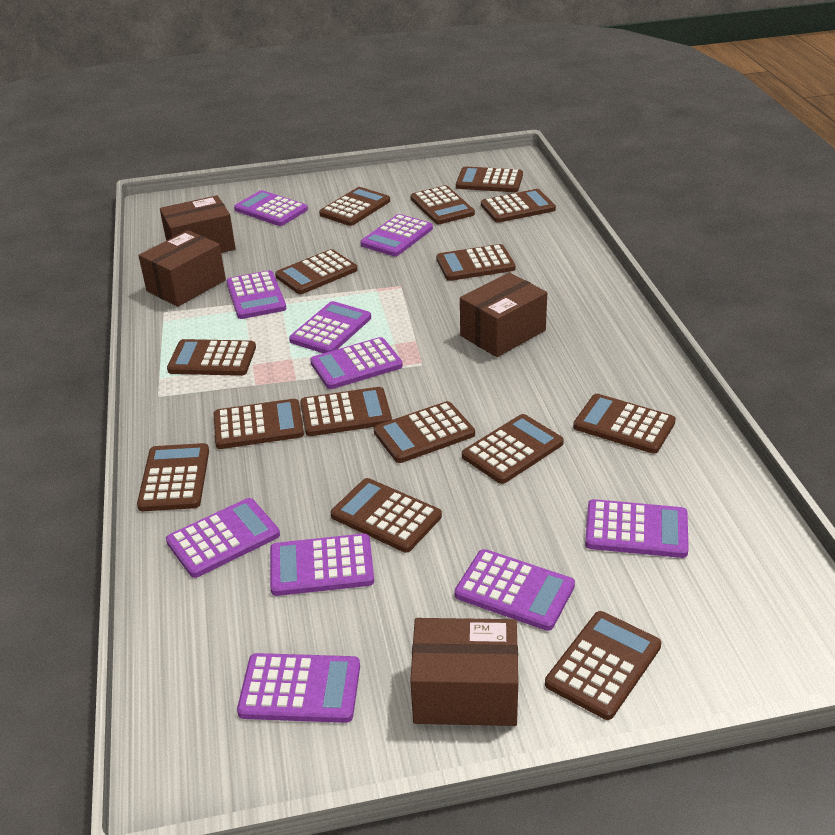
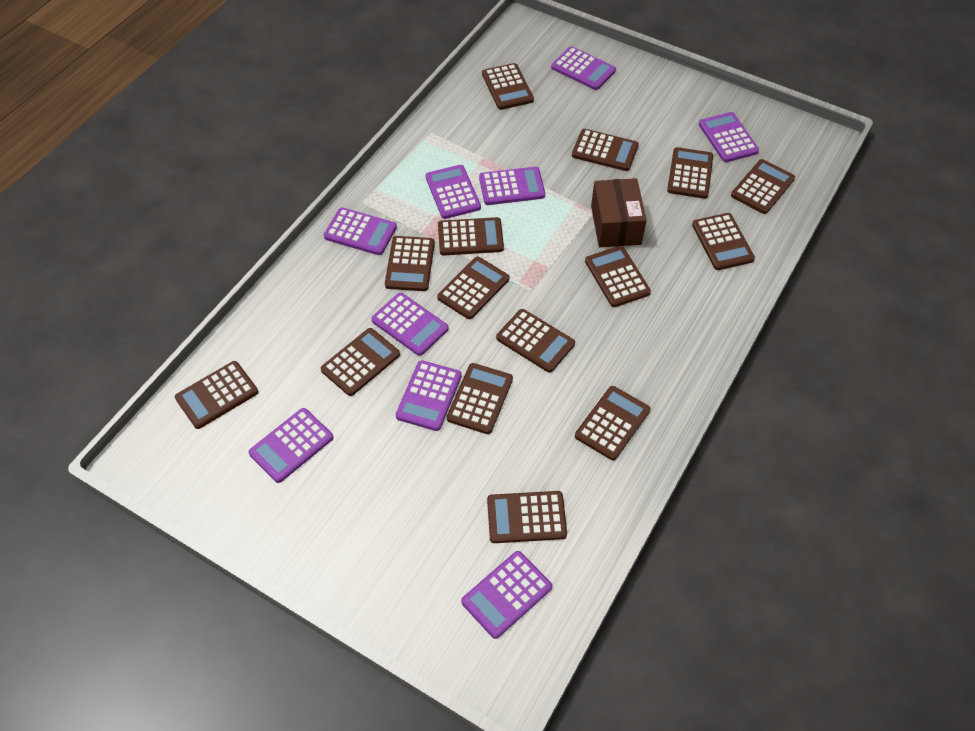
brown box: 4 -> 1
purple calculator: 10 -> 9

